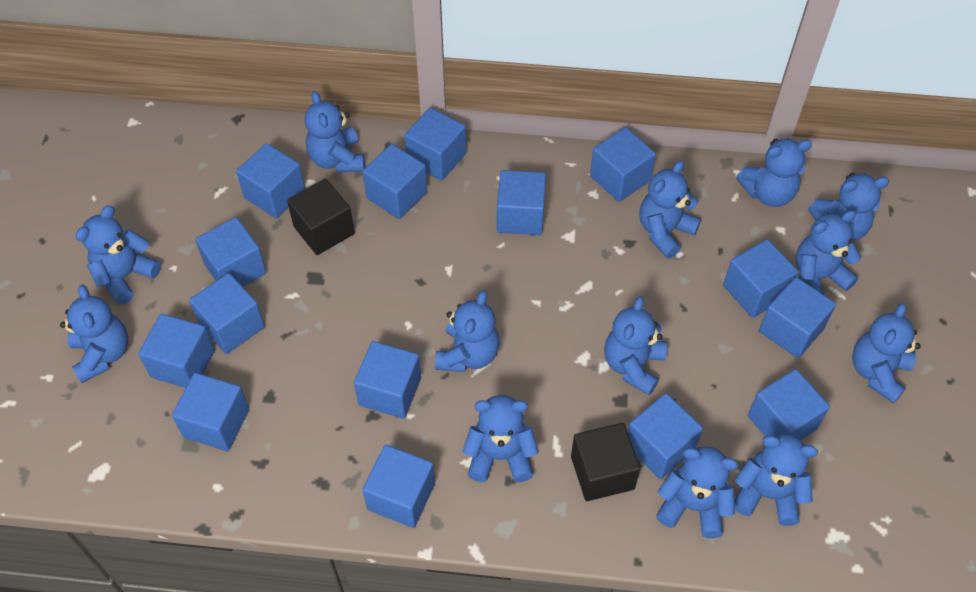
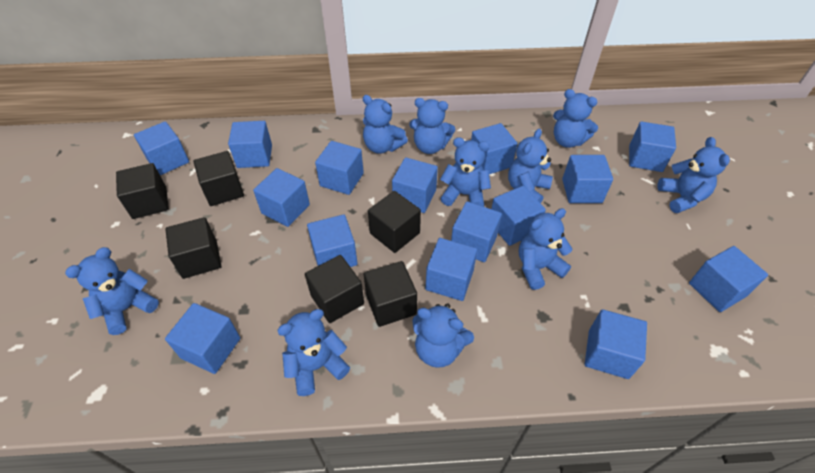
black cube: 2 -> 6
blue teddy bear: 13 -> 10

